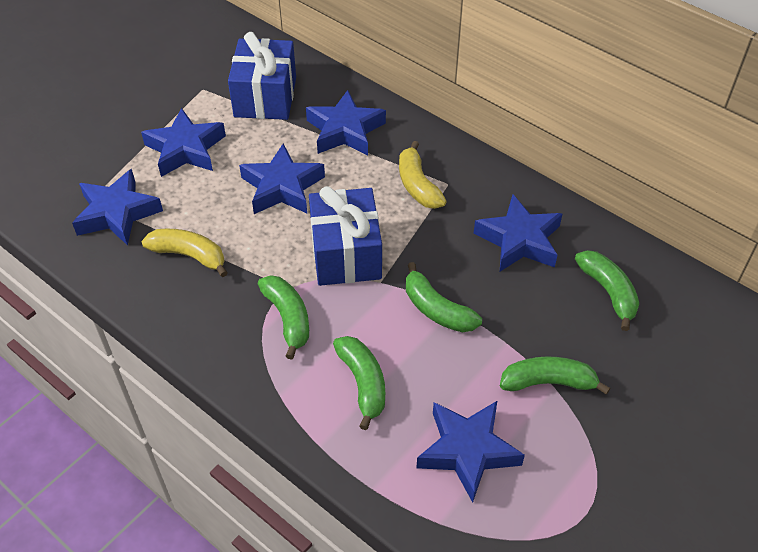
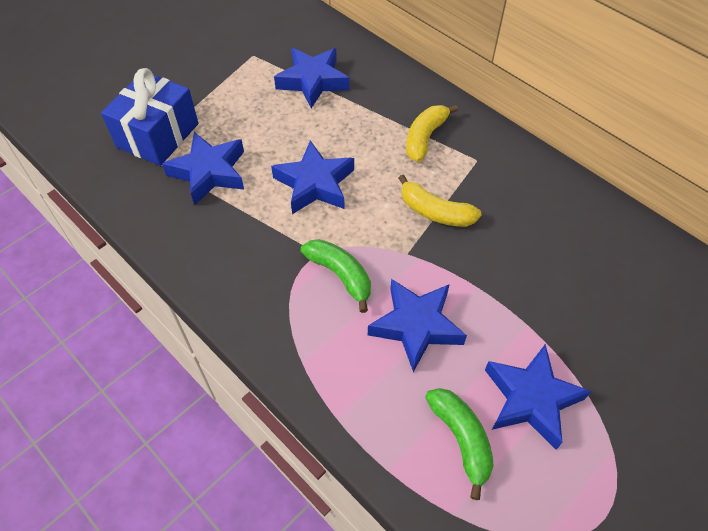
blue gift: 2 -> 1
blue star: 6 -> 5
green banana: 5 -> 2

